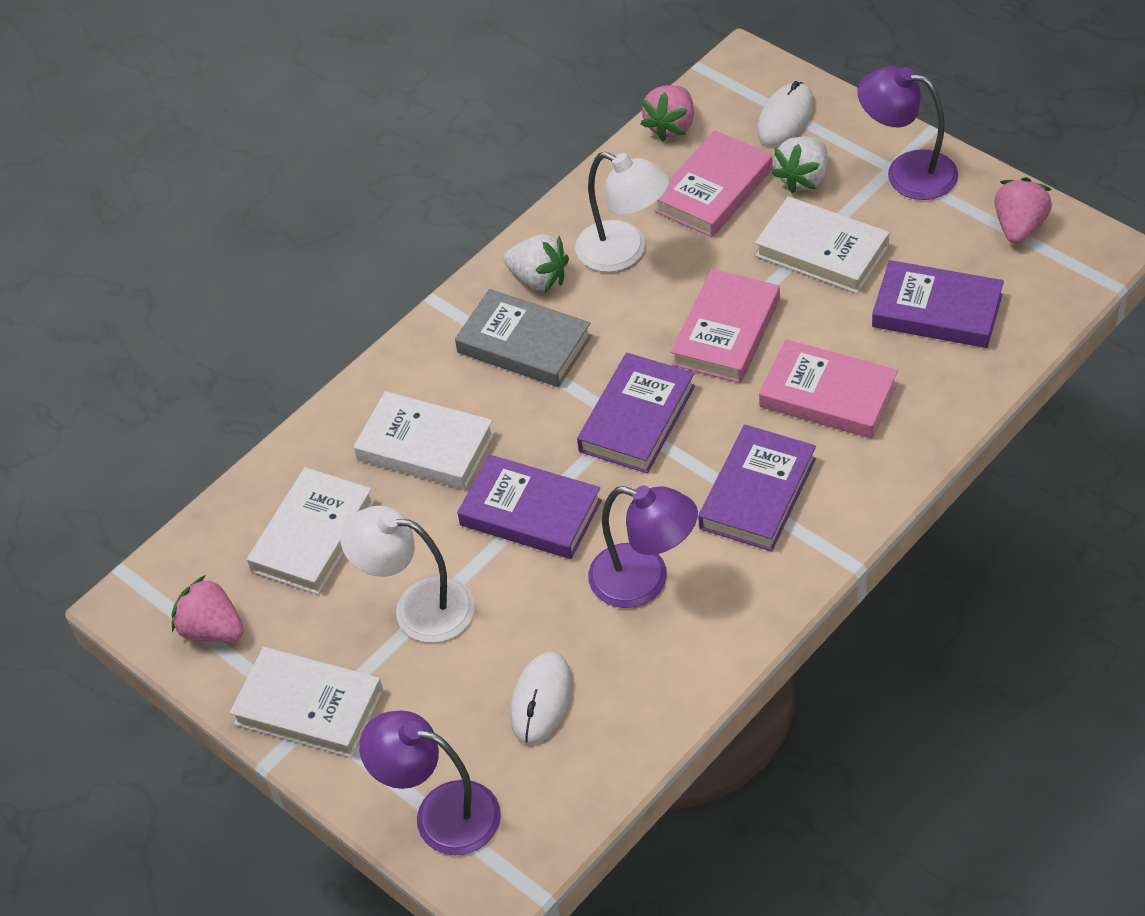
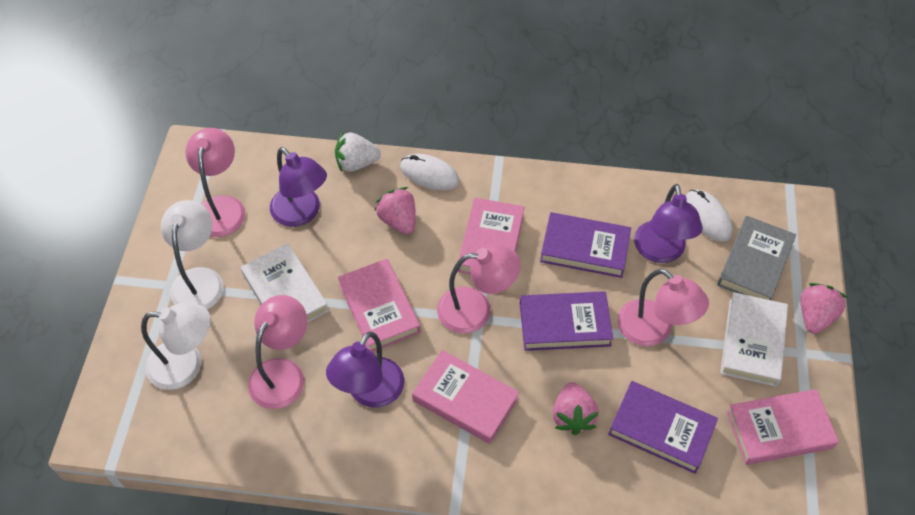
pink book: 3 -> 4
pink lamp: 0 -> 4
purple book: 4 -> 3
white book: 4 -> 2
white strawberry: 2 -> 1

